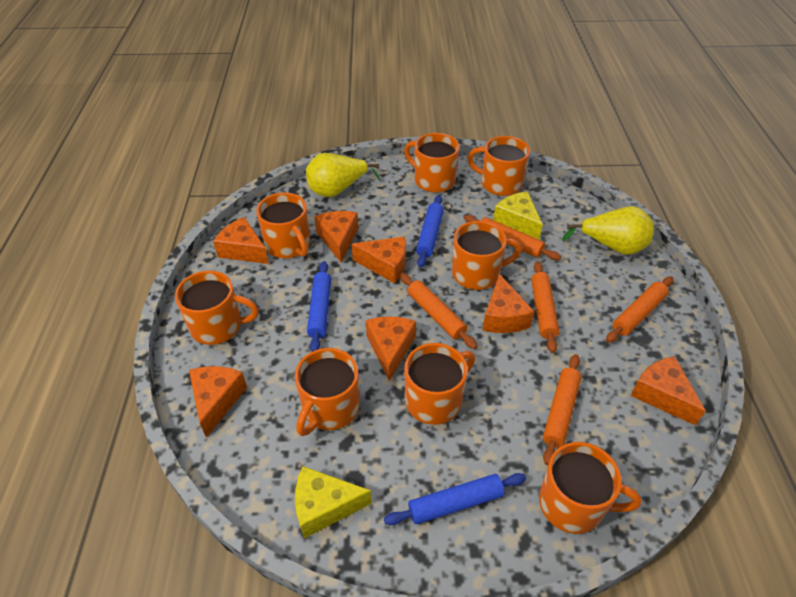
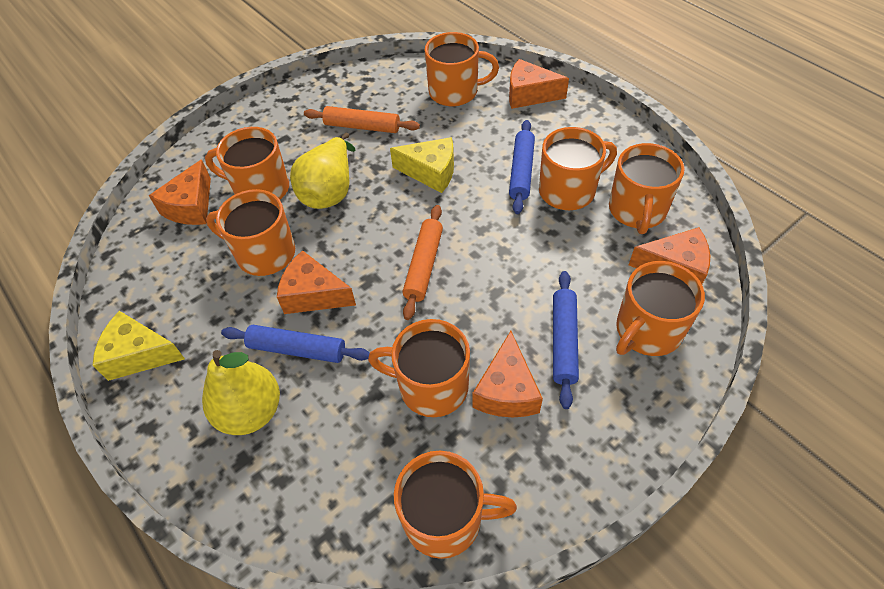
orange cheese: 7 -> 5
orange rolling pin: 5 -> 2

